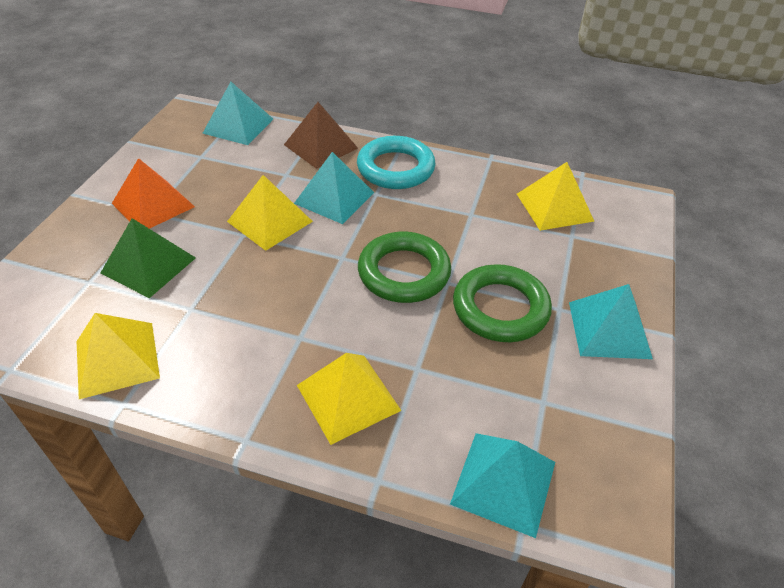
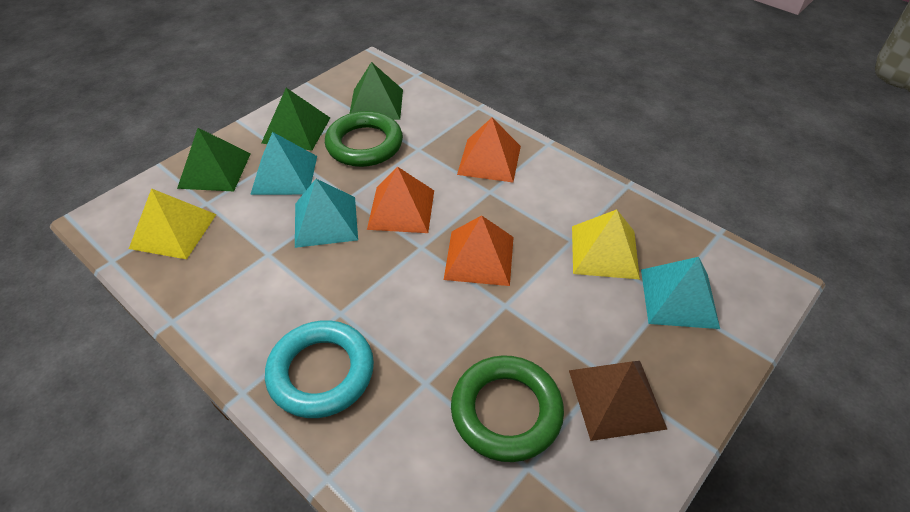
green pyramid: 1 -> 3
orange pyramid: 1 -> 3
turquoise pyramid: 4 -> 3
yellow pyramid: 4 -> 2

